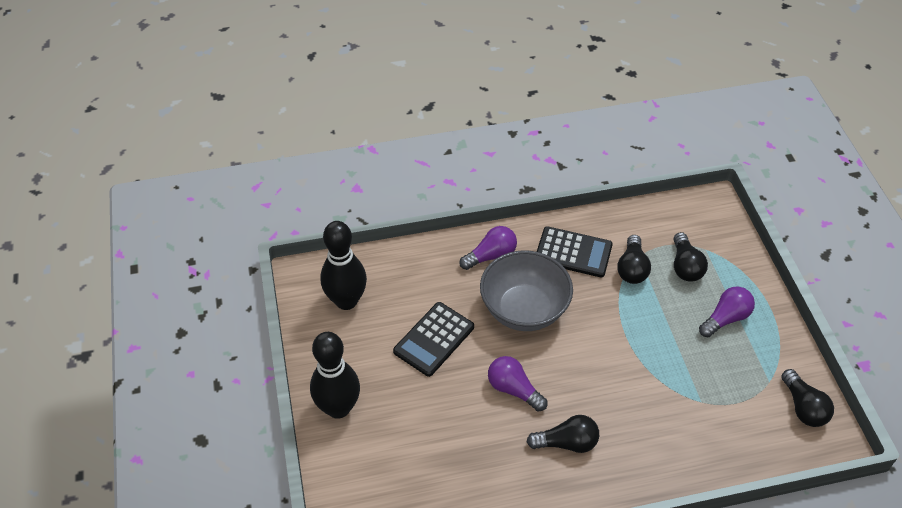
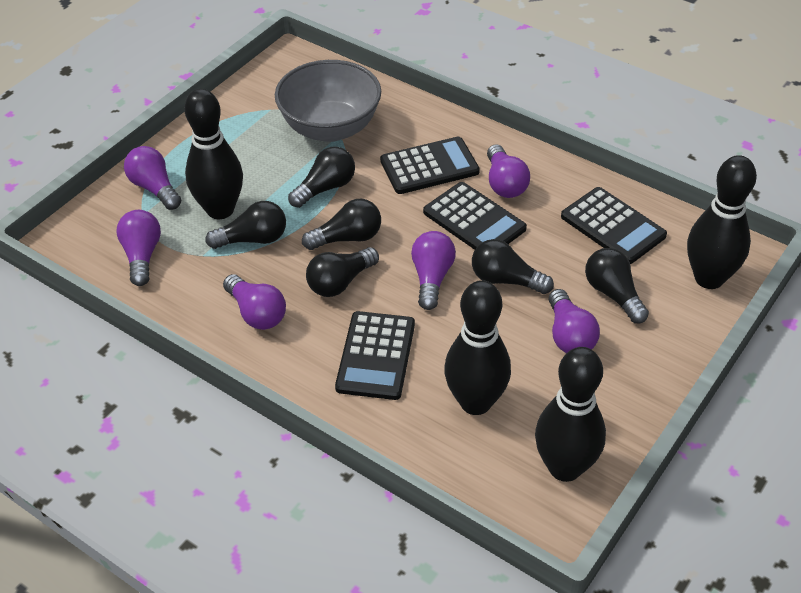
black bowling pin: 2 -> 4
black calculator: 2 -> 4
black light bulb: 4 -> 6
purple light bulb: 3 -> 6

